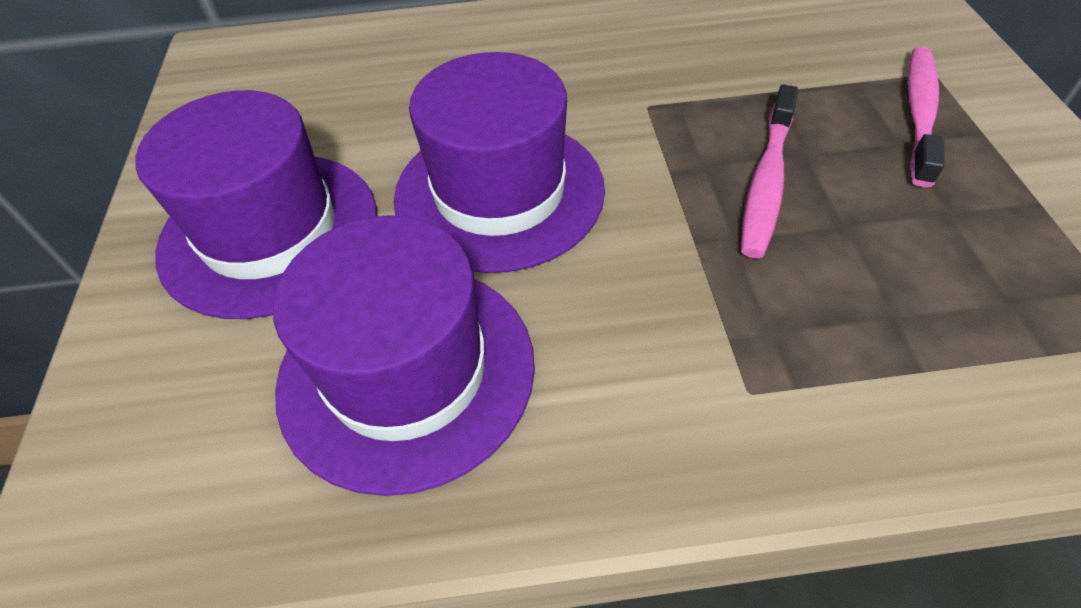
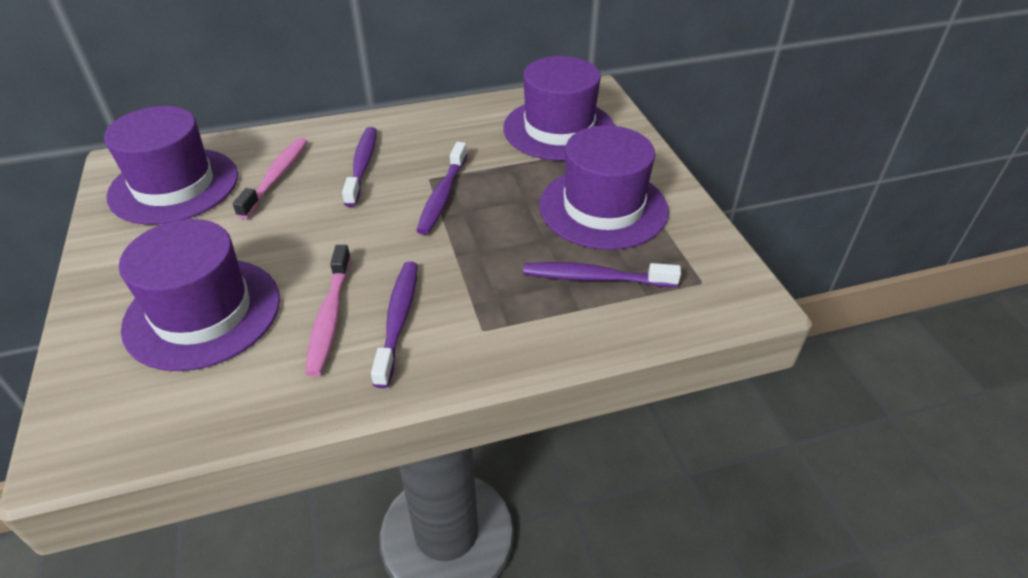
purple hat: 3 -> 4
purple toothbrush: 0 -> 4

